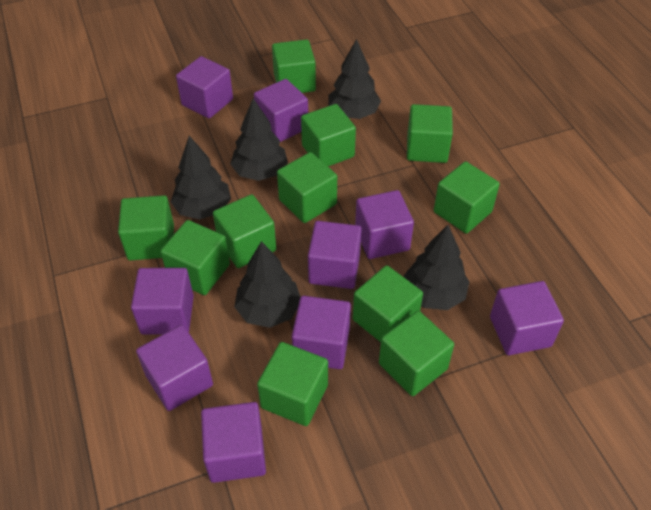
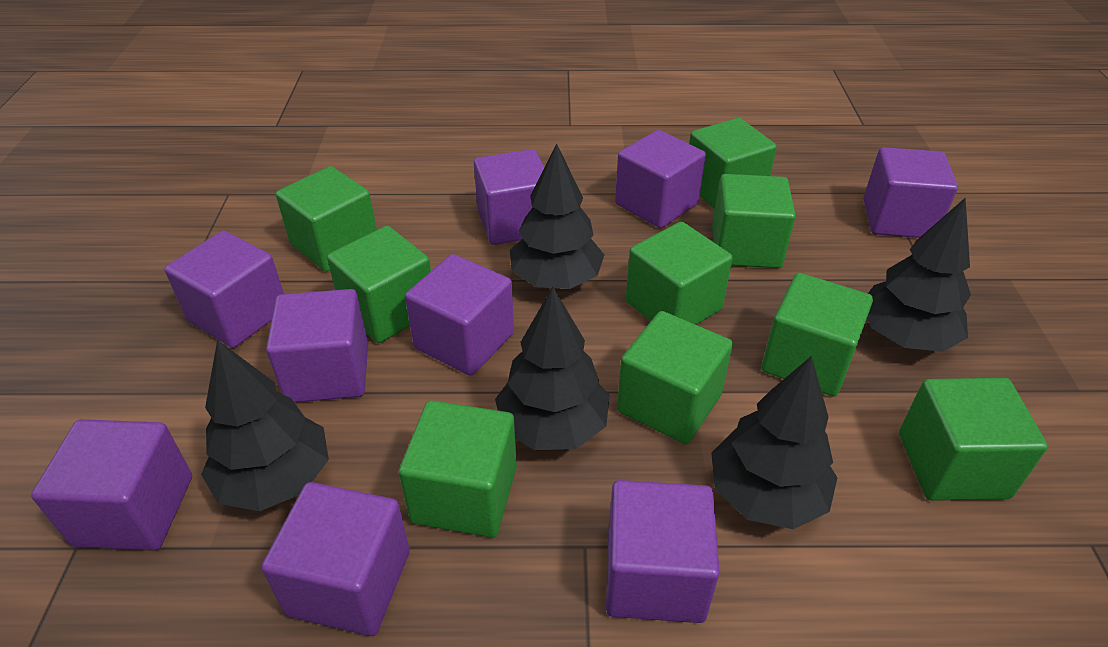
green cube: 11 -> 9

